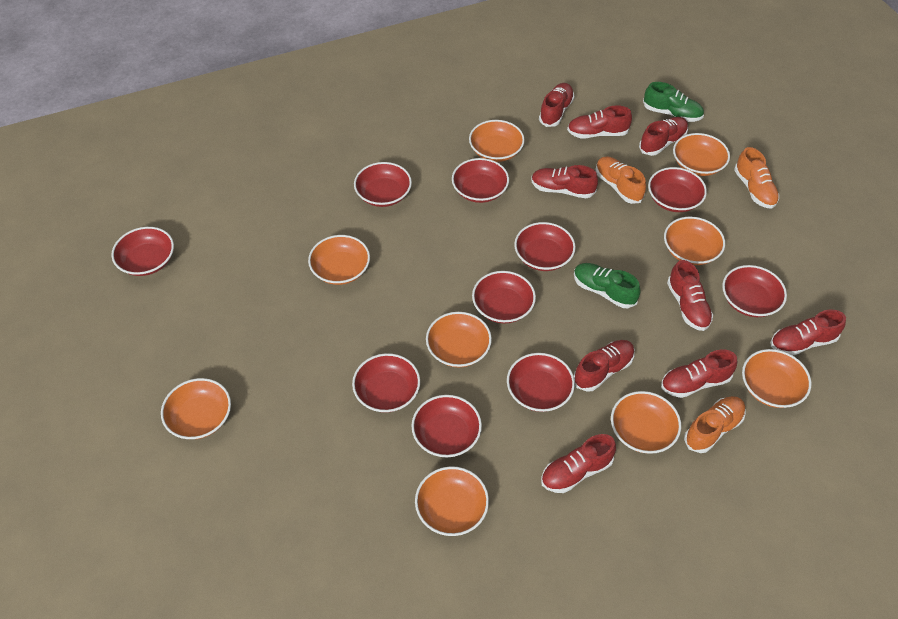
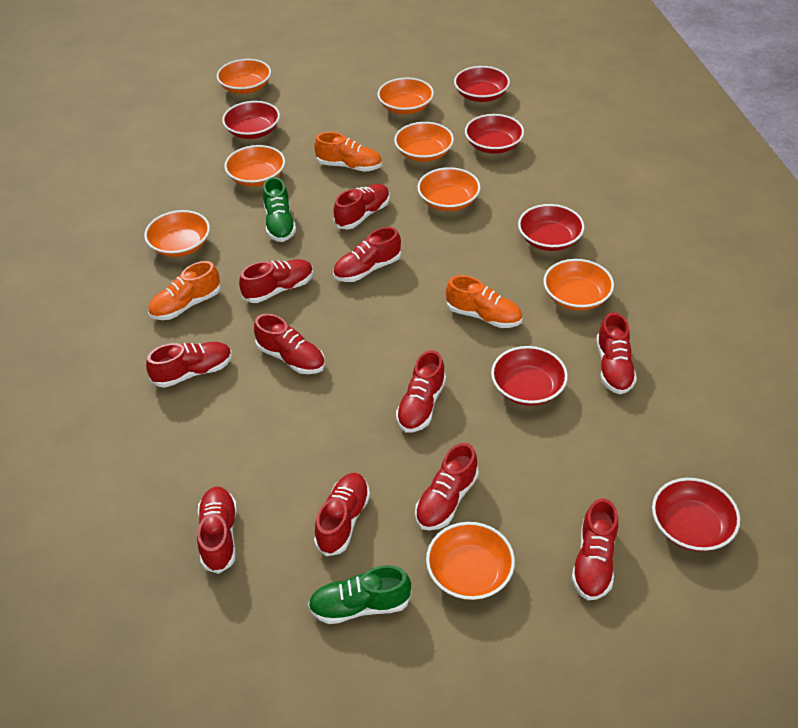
orange bowl: 9 -> 8
red bowl: 10 -> 6
red shoe: 9 -> 11

